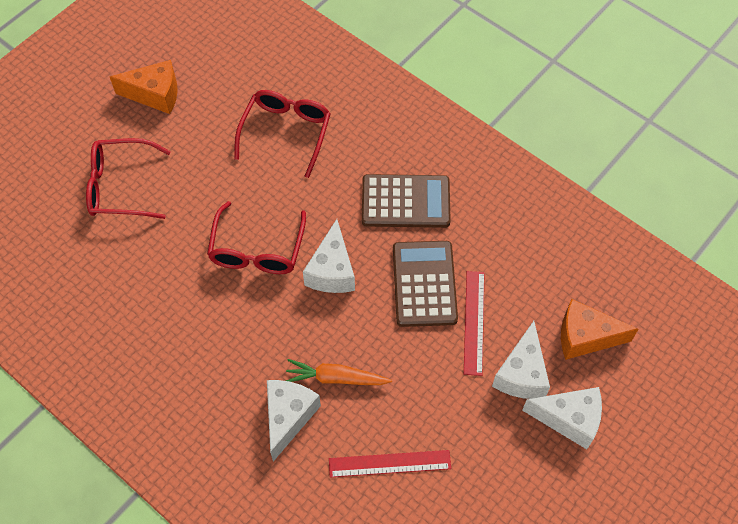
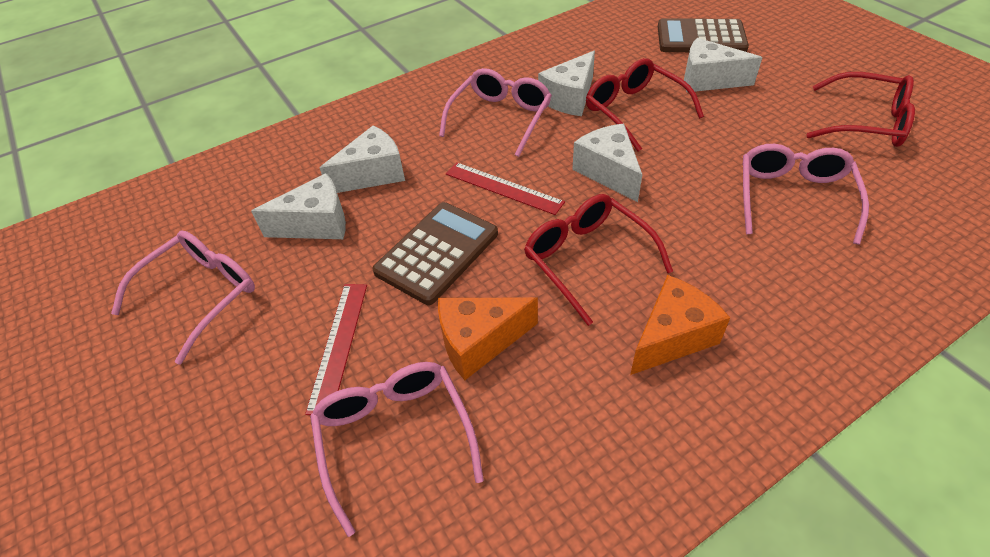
orange carrot: 1 -> 0
pink glasses: 0 -> 4
white cheese: 4 -> 5

